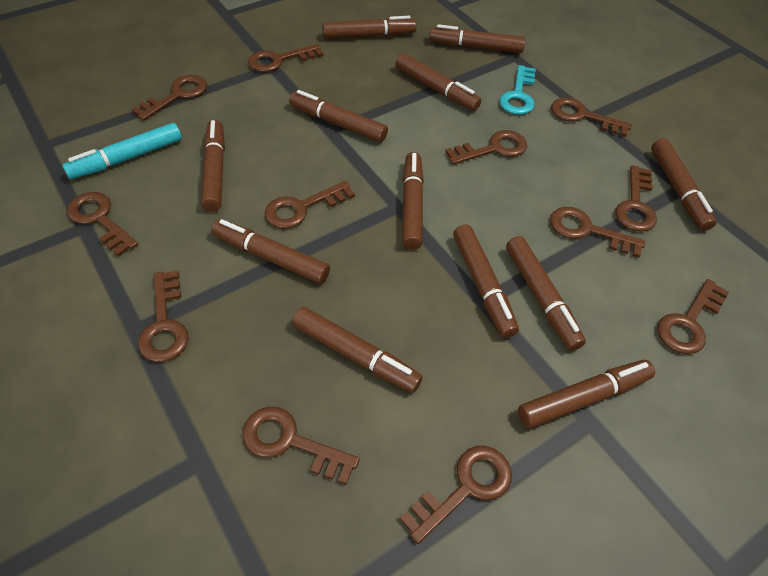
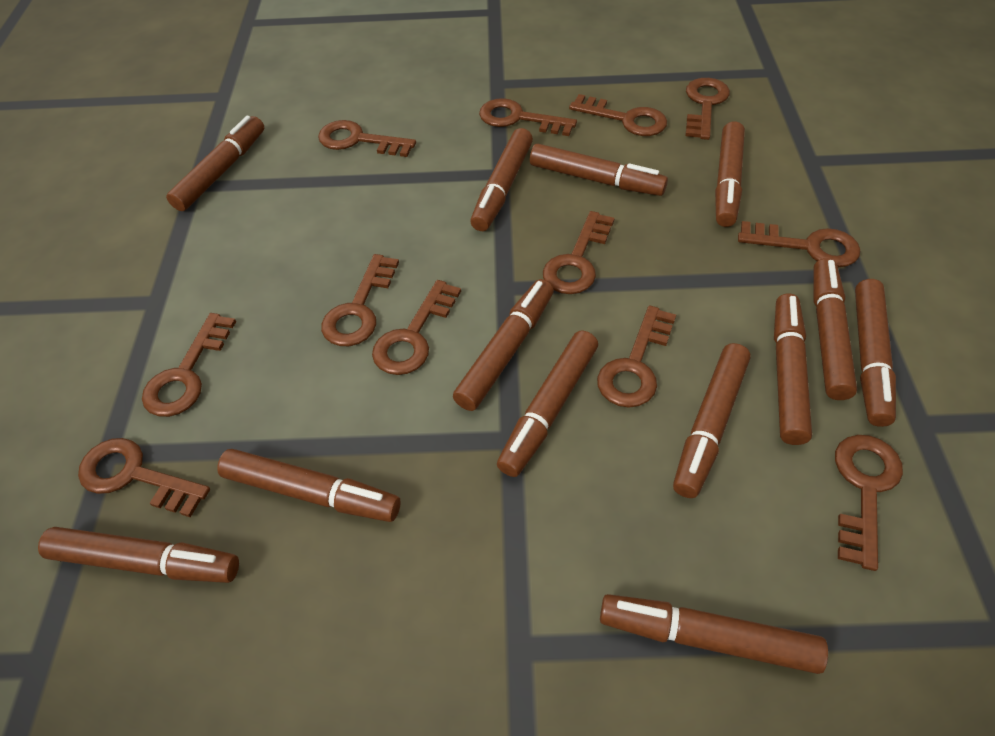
brown marker: 12 -> 13
turquoise key: 1 -> 0
turquoise marker: 1 -> 0

